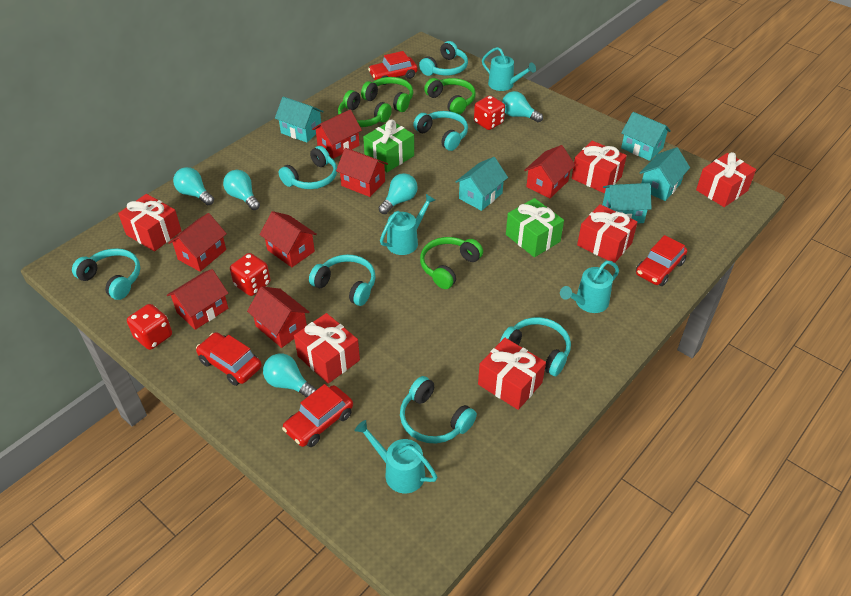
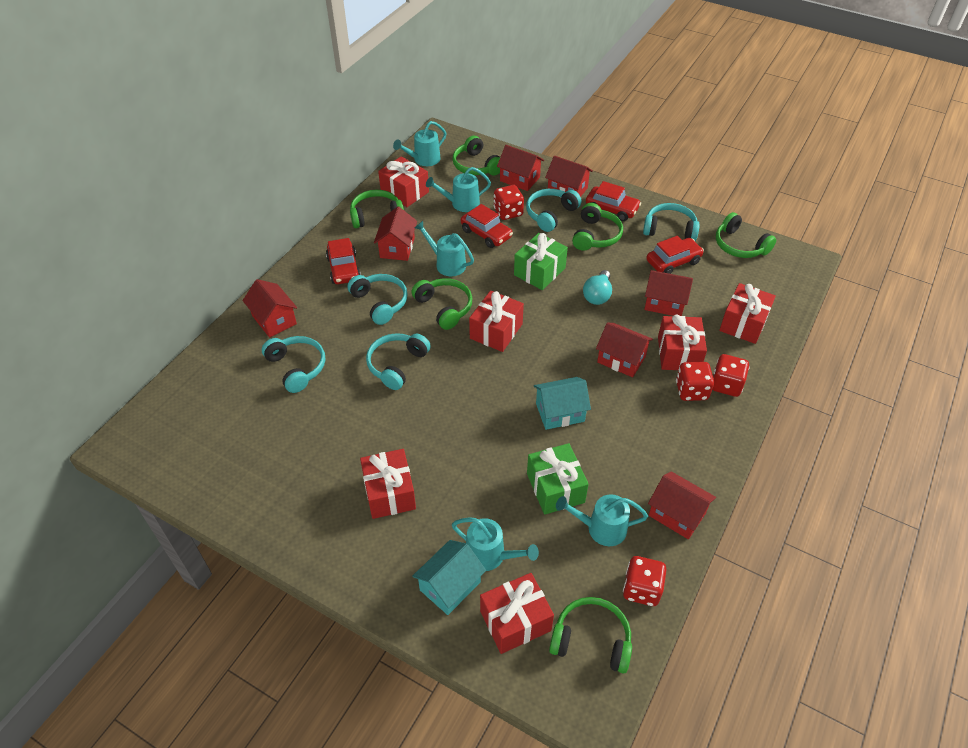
green headphones: 4 -> 6
red dice: 3 -> 4
turquoise headphones: 7 -> 5
turquoise house: 5 -> 2
turquoise light bulb: 5 -> 1
turquoise watering can: 4 -> 5

